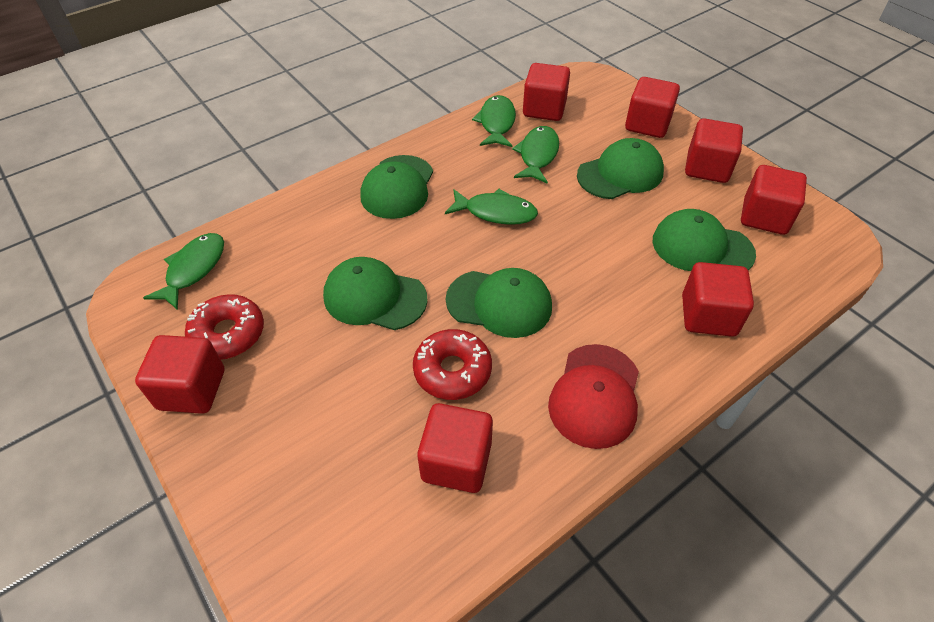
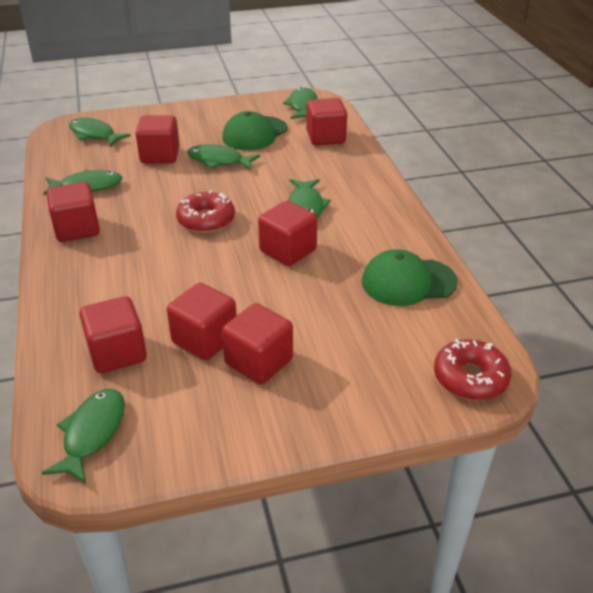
green cap: 5 -> 2
green fish: 4 -> 6
red cap: 1 -> 0

